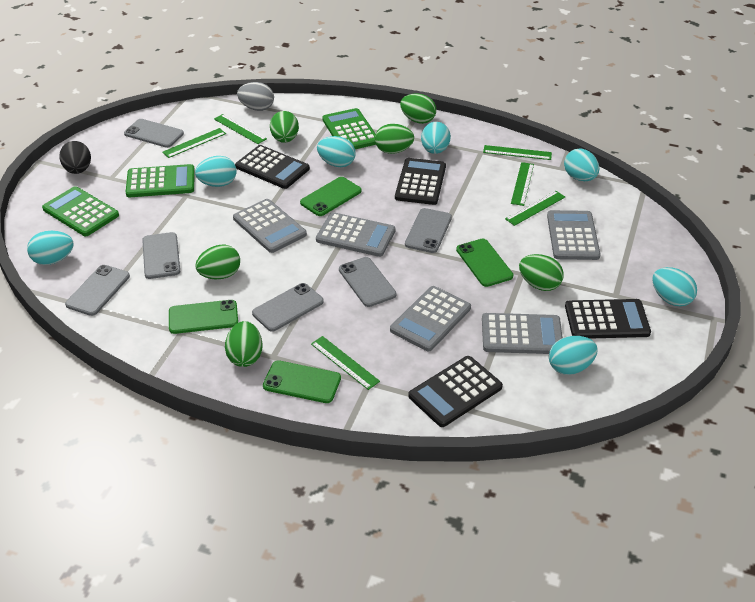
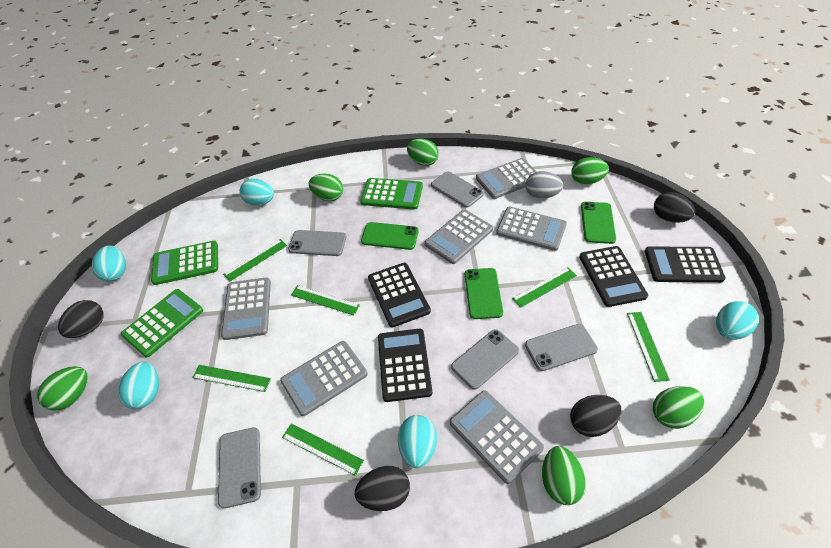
black egg: 1 -> 4
green phone: 4 -> 3
grey calculator: 5 -> 6
grey phone: 6 -> 5
turquoise egg: 7 -> 5

